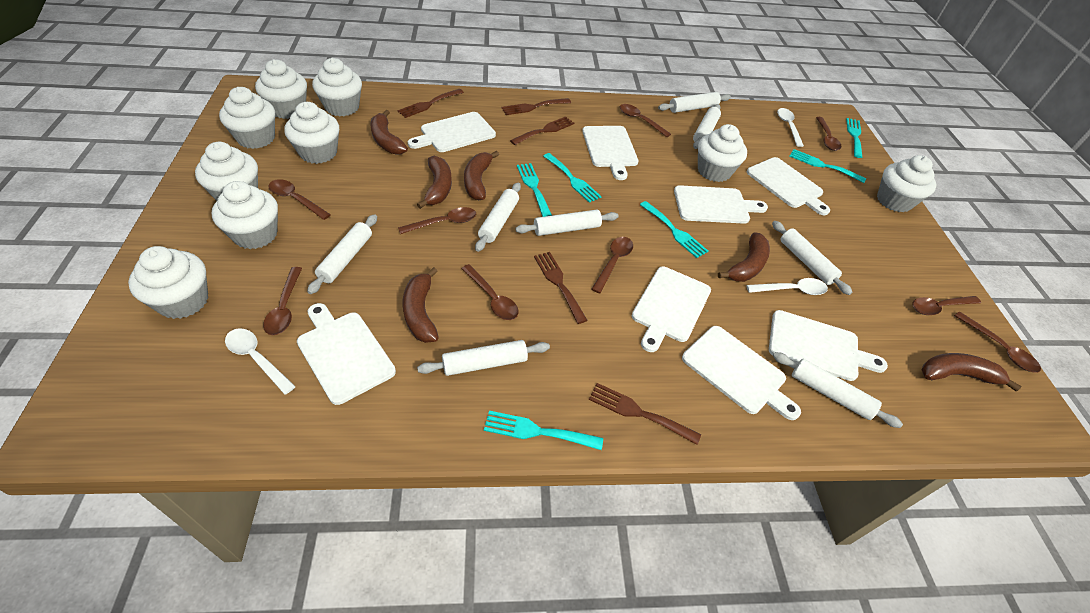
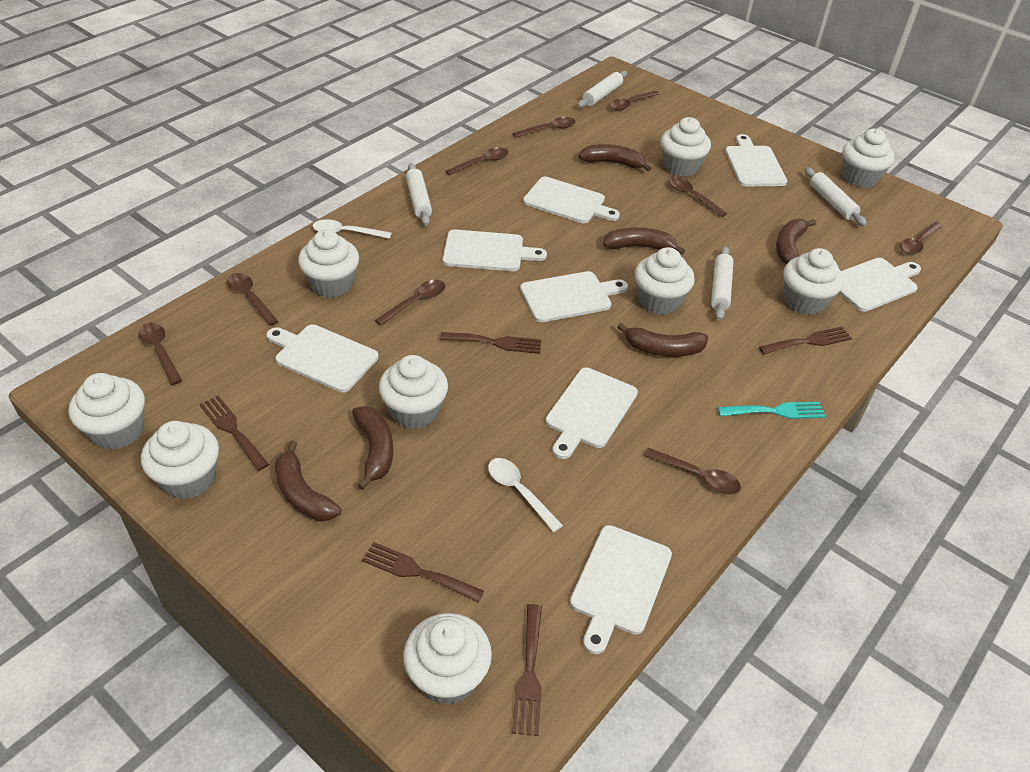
turquoise fork: 6 -> 1
white rolling pin: 8 -> 4
white spoon: 3 -> 2

